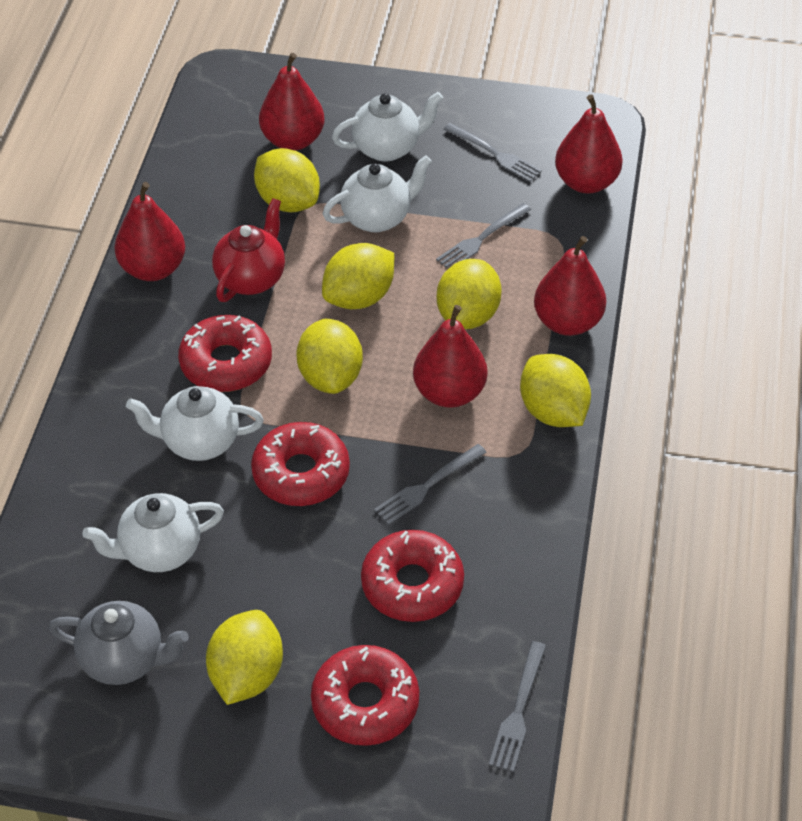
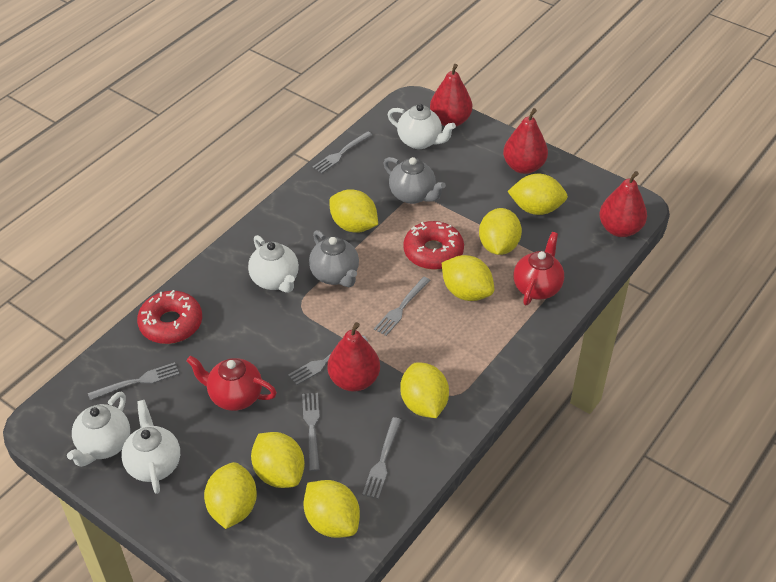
grey fork: 4 -> 6
grey teapot: 1 -> 2
red donut: 4 -> 2
red pear: 5 -> 4
red teapot: 1 -> 2
yellow lemon: 6 -> 8

